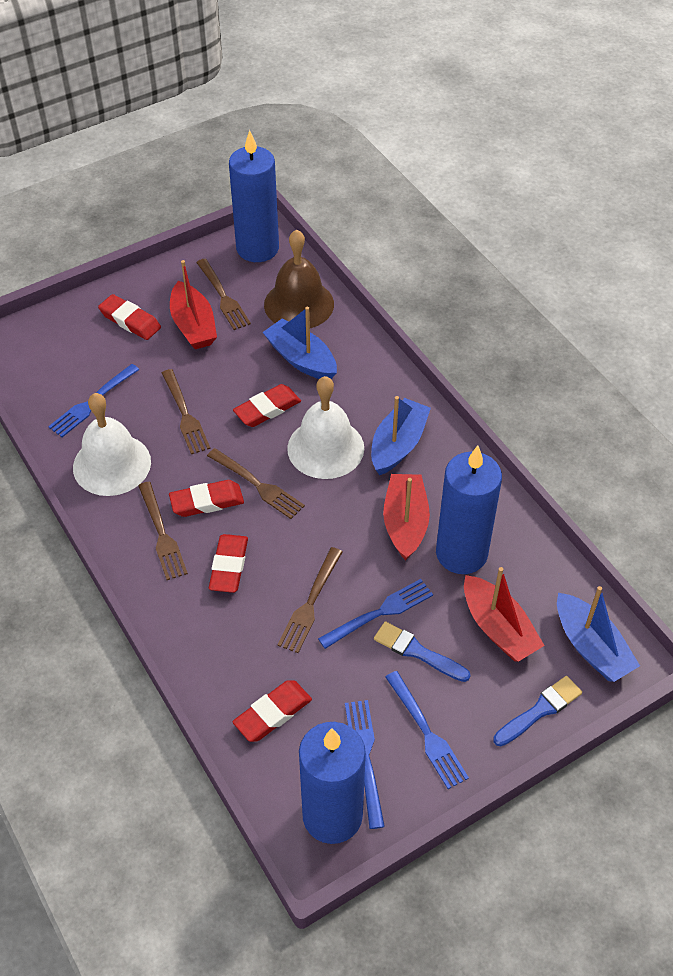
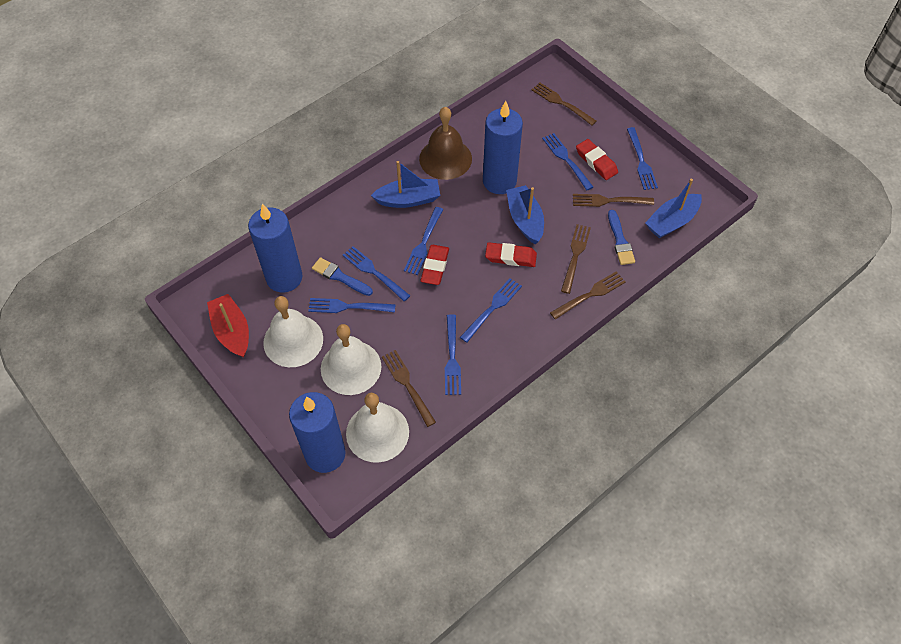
blue fork: 4 -> 7
red boat: 3 -> 1
red eraser: 5 -> 3
white bell: 2 -> 3

